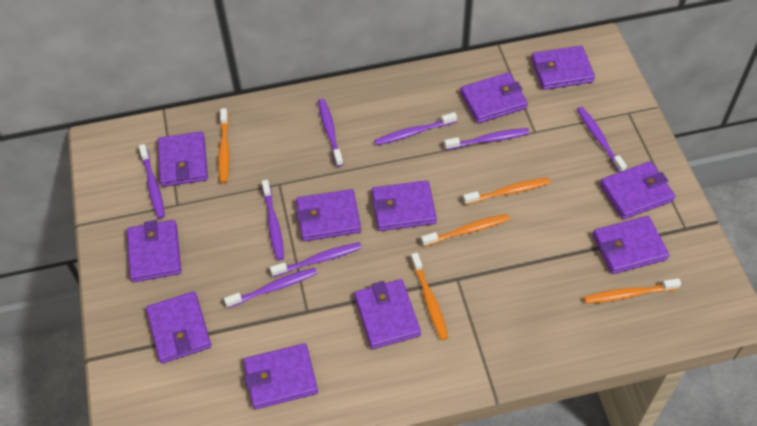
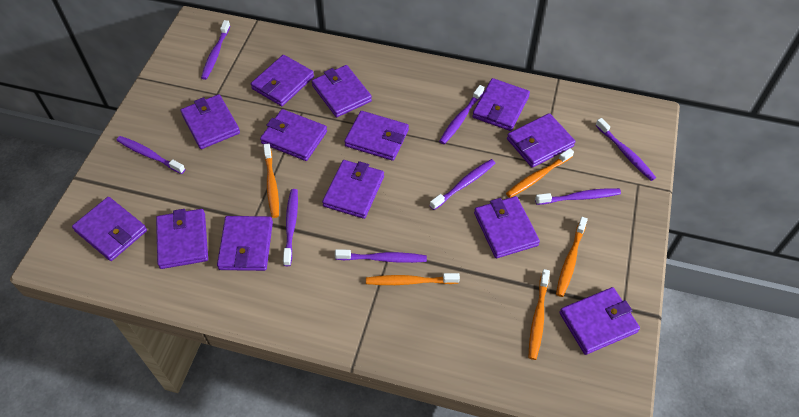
purple wallet: 11 -> 13

